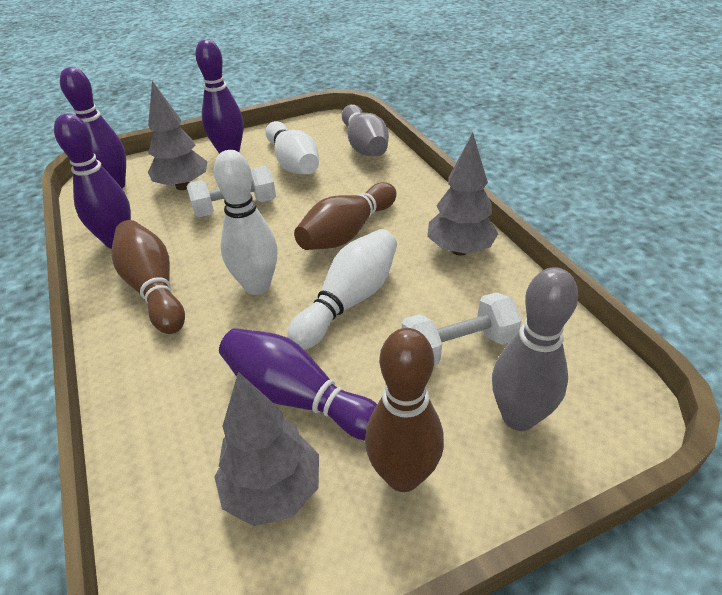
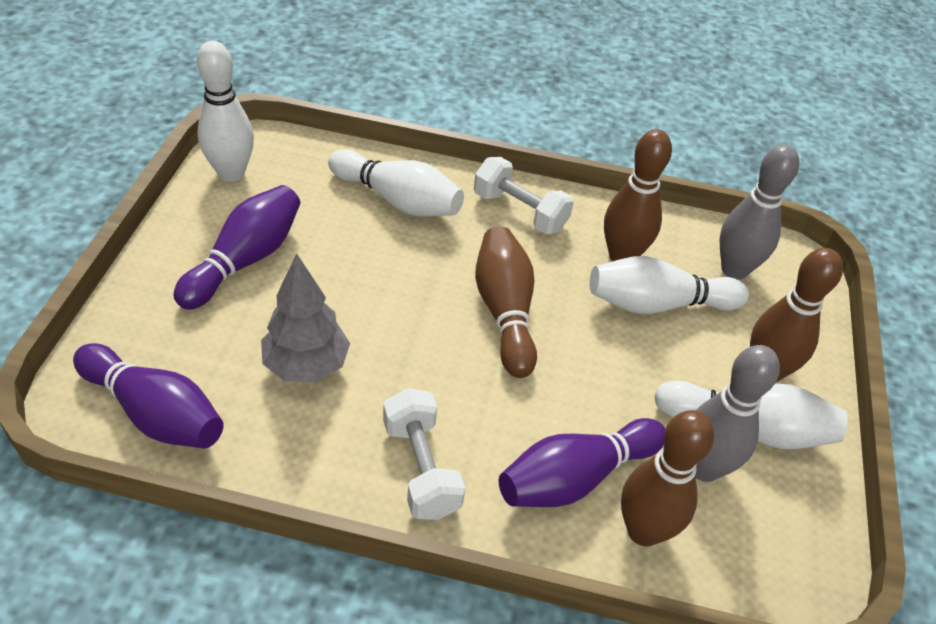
brown bowling pin: 3 -> 4
grey tree: 3 -> 1
purple bowling pin: 4 -> 3
white bowling pin: 3 -> 4

